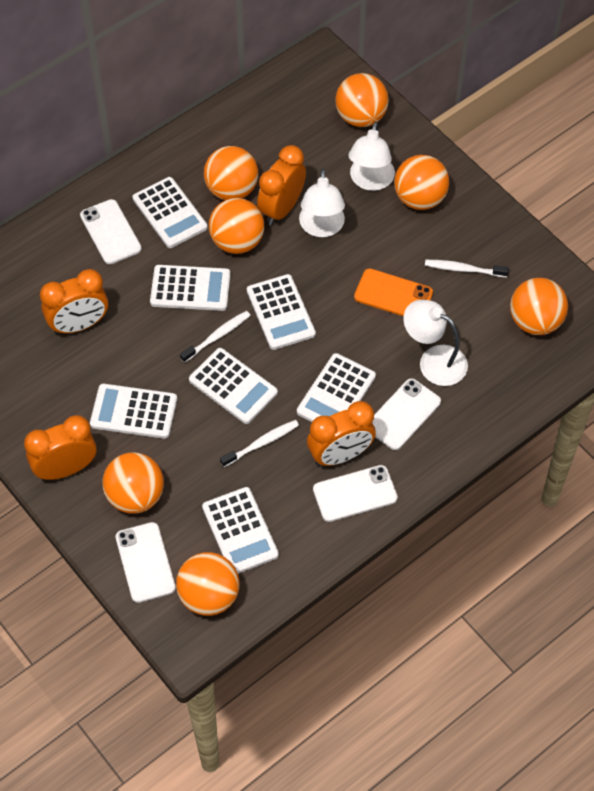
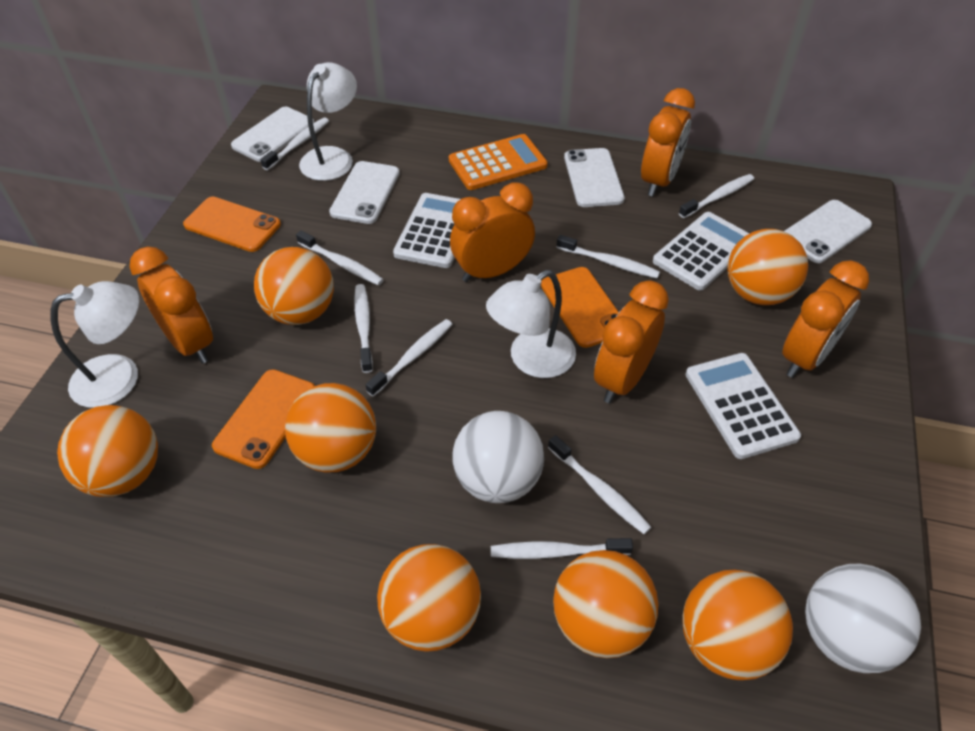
orange calculator: 0 -> 1
orange clock: 4 -> 5
orange phone: 1 -> 3
white ball: 0 -> 2
white calculator: 7 -> 3
white toothbrush: 3 -> 8

